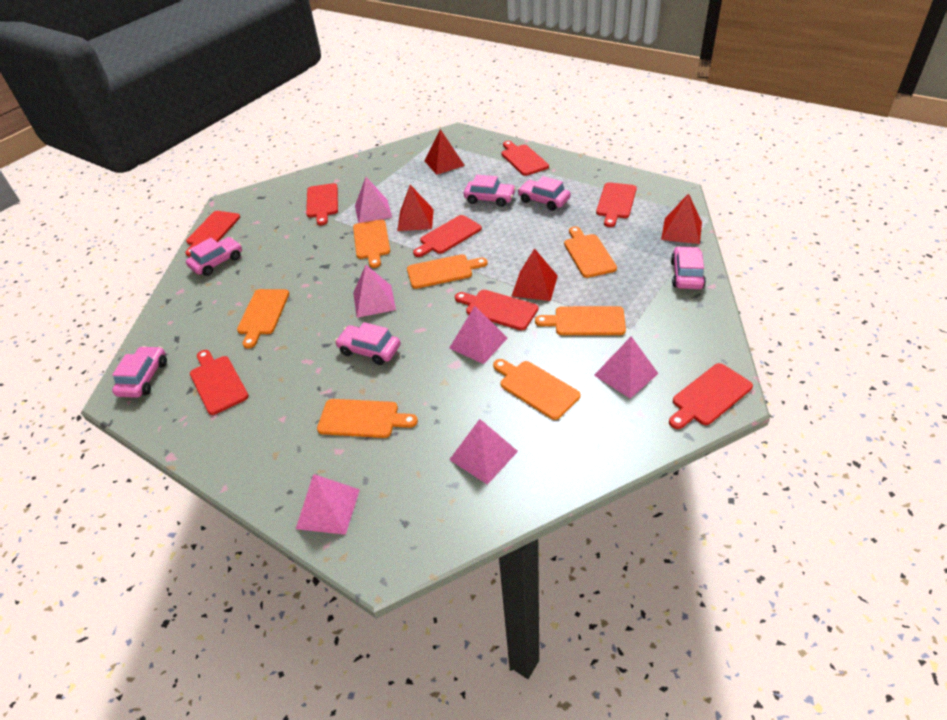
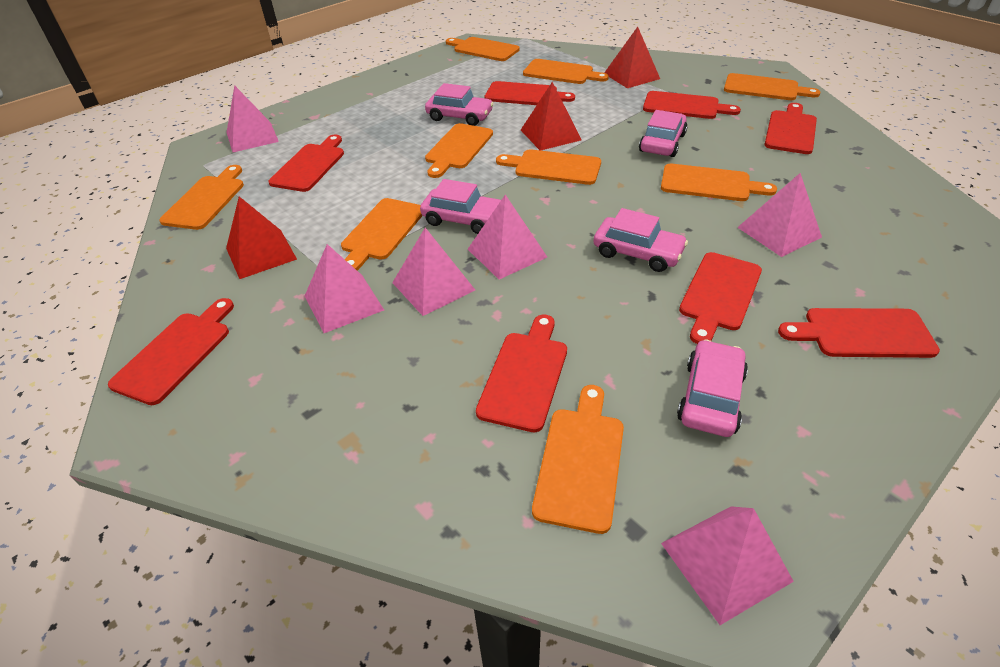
orange cutting board: 7 -> 9
pink car: 6 -> 5
red pyramid: 4 -> 3

